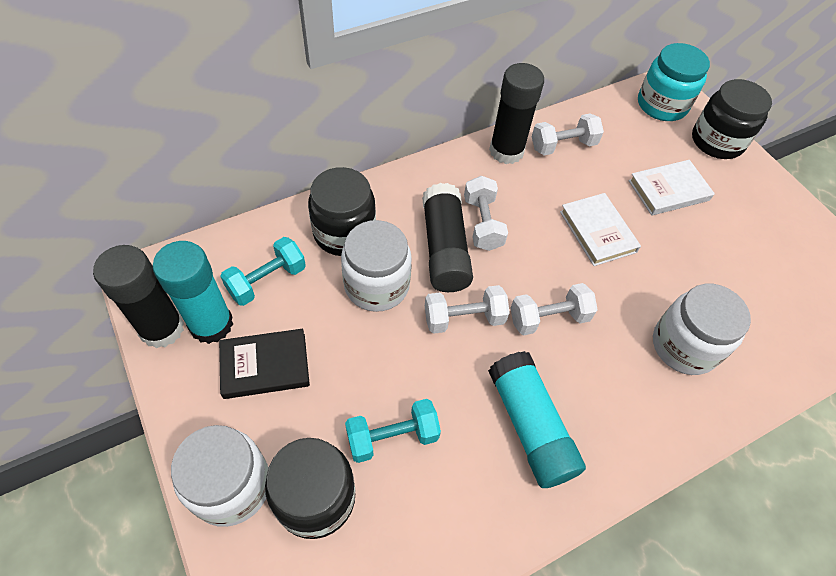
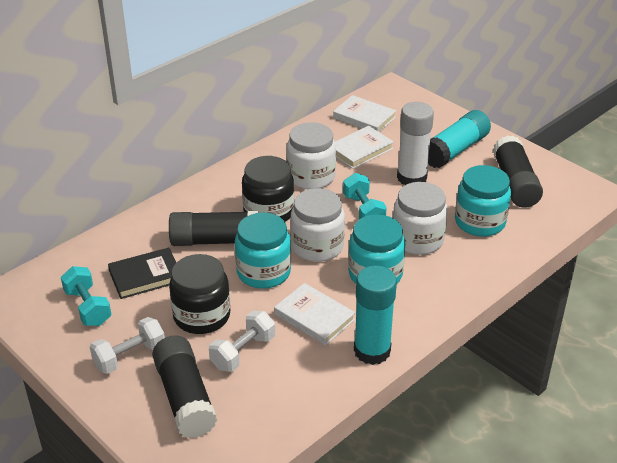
black jar: 3 -> 2
turquoise jar: 1 -> 3
white book: 2 -> 3
white dumbbell: 4 -> 2
white glue stick: 0 -> 1

